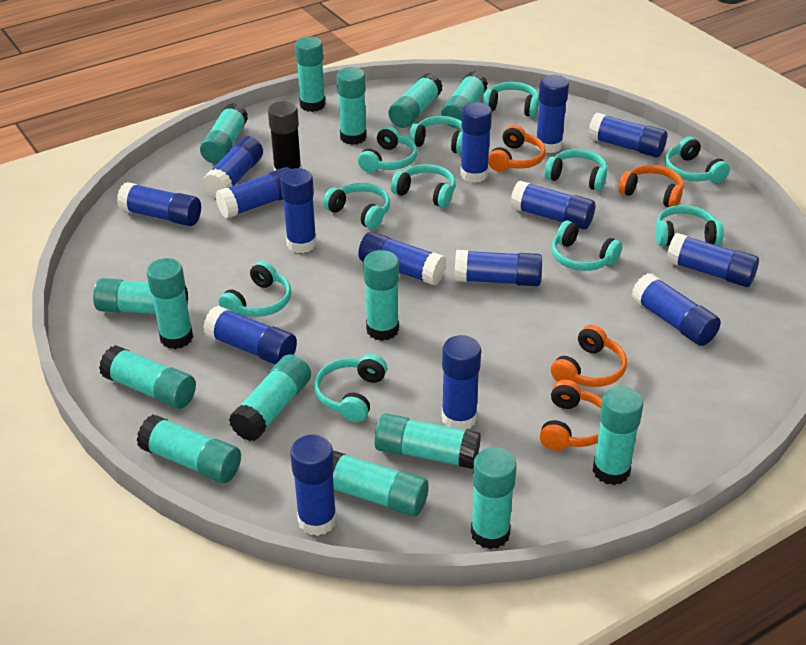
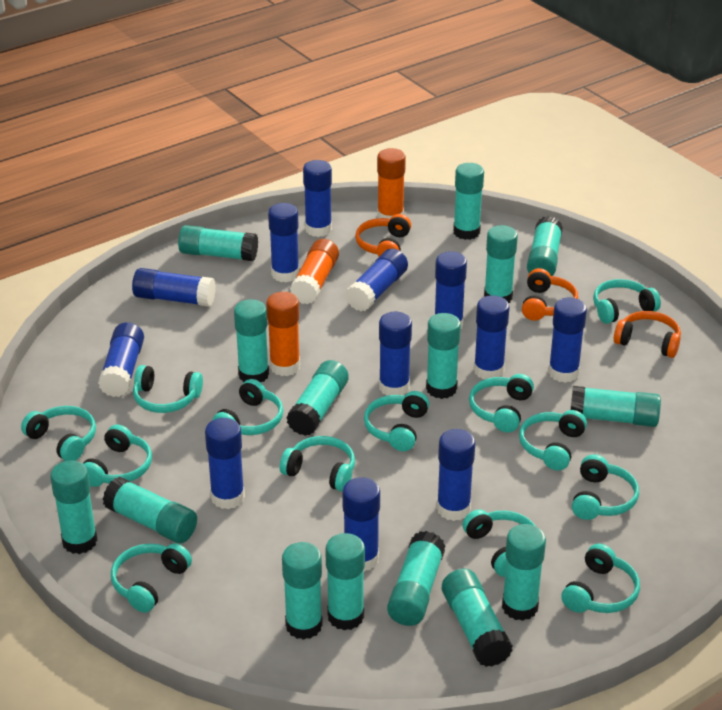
black glue stick: 1 -> 0
blue glue stick: 15 -> 12
orange glue stick: 0 -> 3
orange headphones: 4 -> 3
turquoise headphones: 11 -> 13

